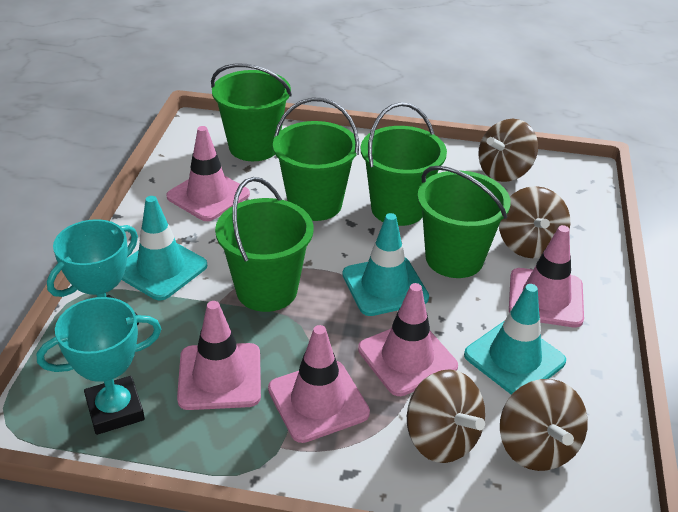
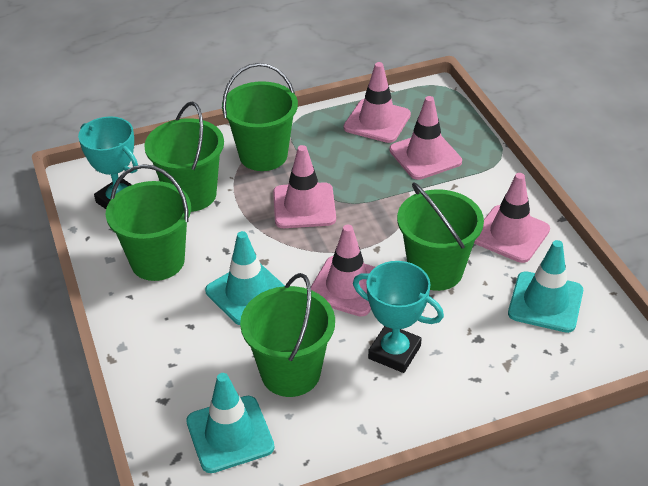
brown spinning top: 4 -> 0

